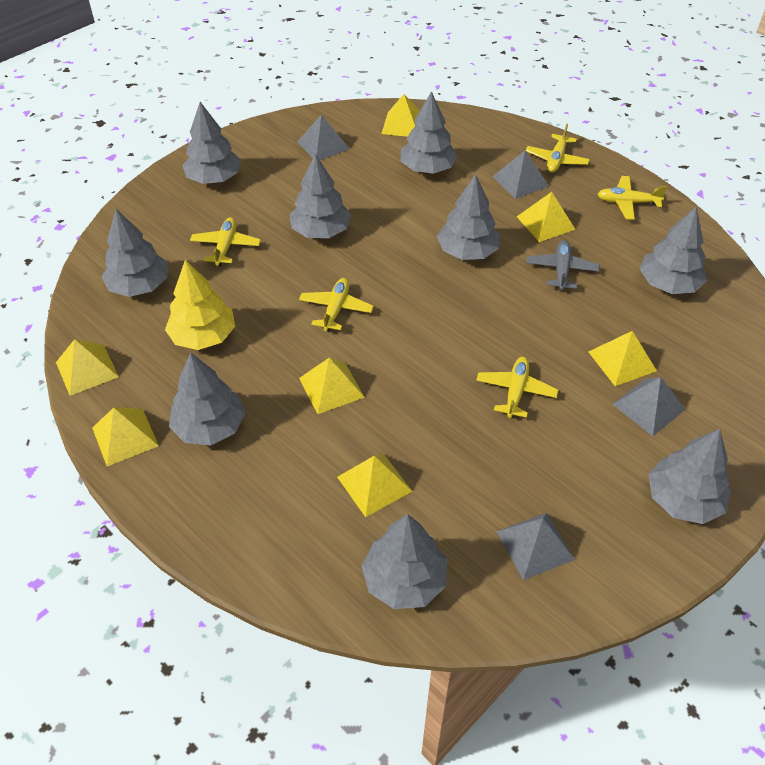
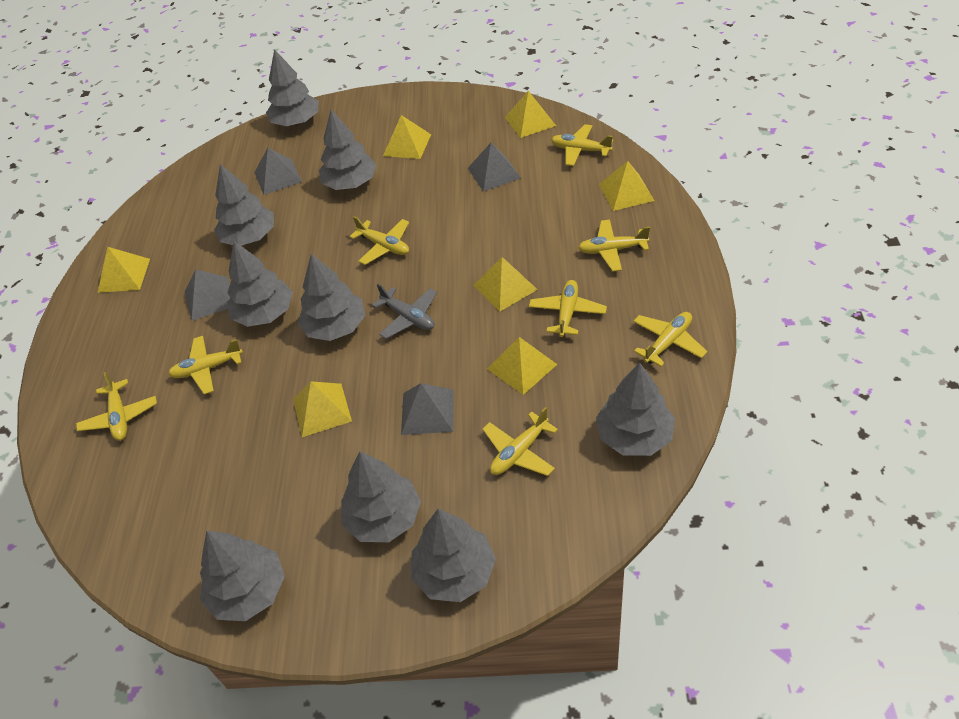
yellow plane: 5 -> 8
yellow tree: 1 -> 0

